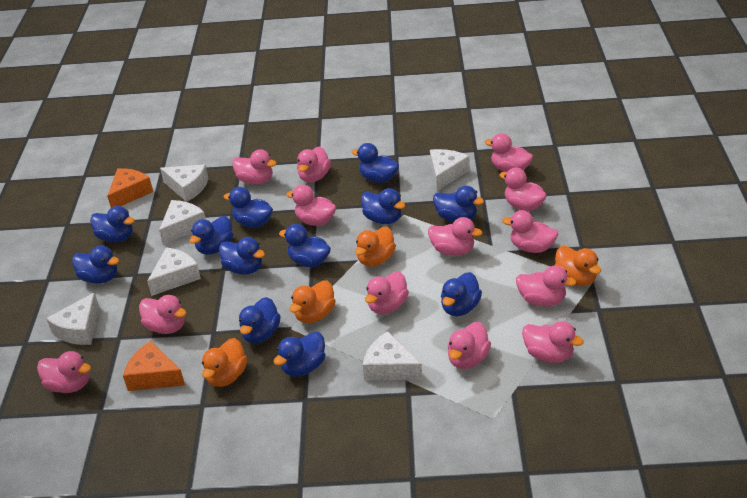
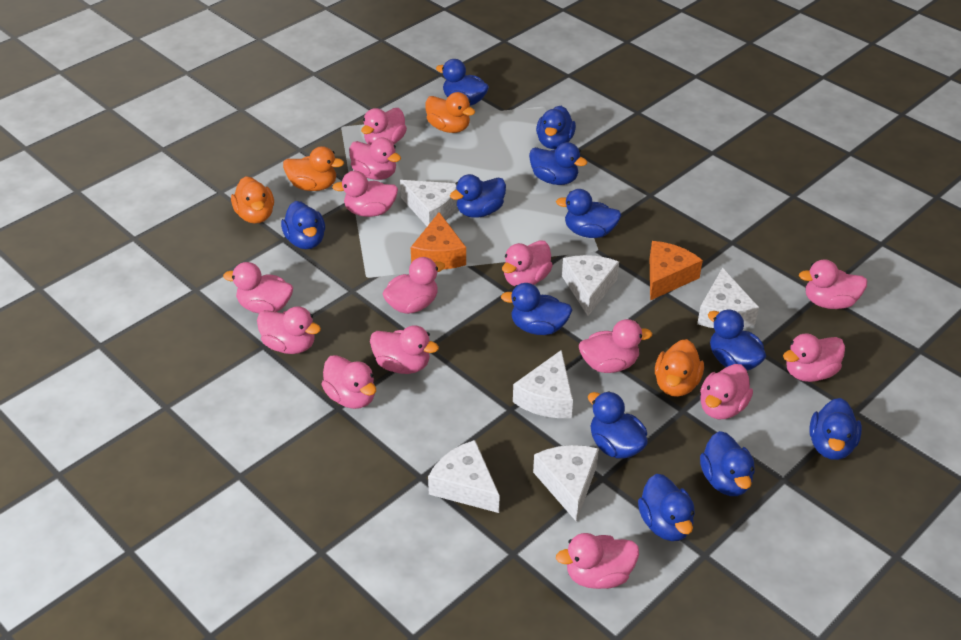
pink duck: 13 -> 14

